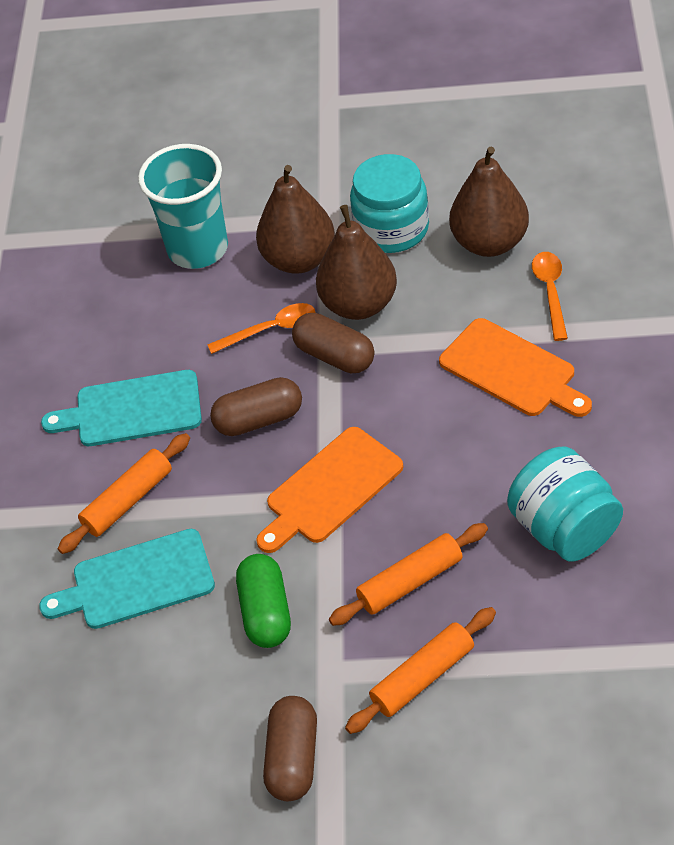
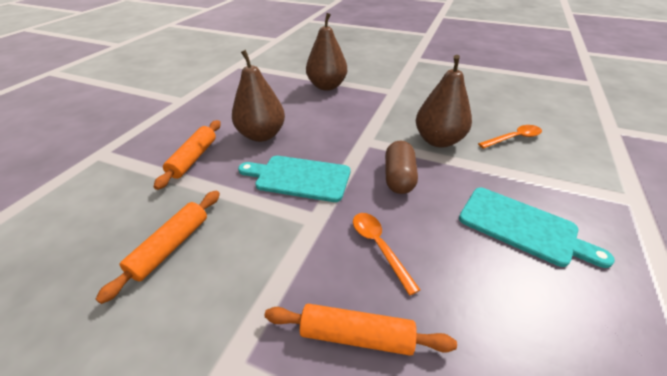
brown capsule: 3 -> 1
green capsule: 1 -> 0
orange cutting board: 2 -> 0
turquoise cup: 1 -> 0
turquoise jar: 2 -> 0

